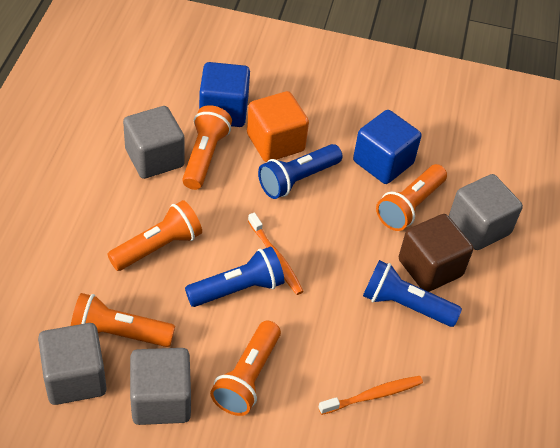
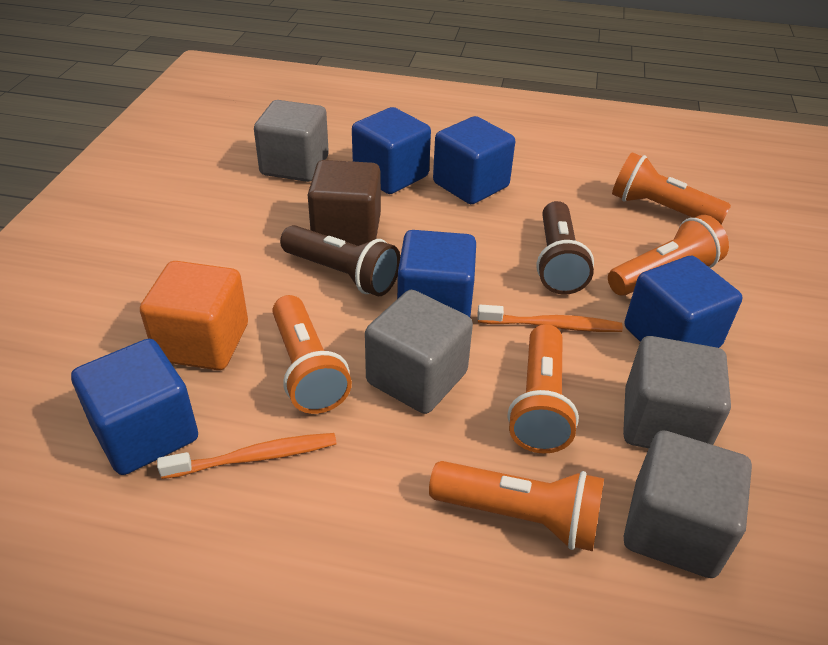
blue cube: 2 -> 5
blue flashlight: 3 -> 0
brown flashlight: 0 -> 2

